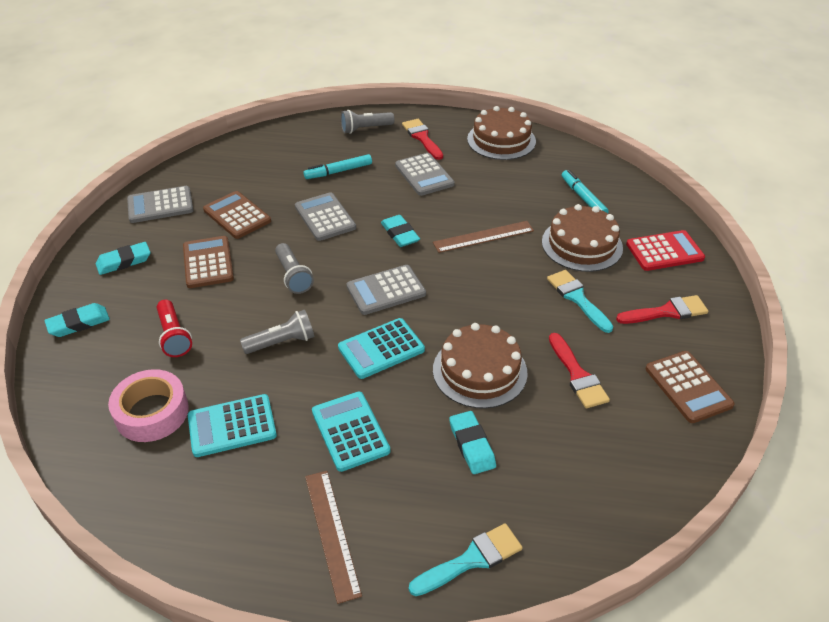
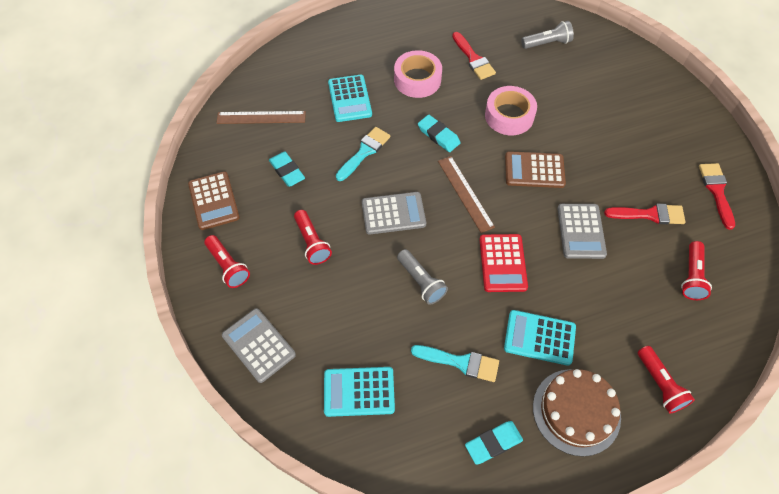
brown cake: 3 -> 1
brown calculator: 3 -> 2
grey calculator: 4 -> 3
grey flashlight: 3 -> 2
pink tape: 1 -> 2
red flashlight: 1 -> 4
turquoise eraser: 4 -> 3
turquoise marker: 2 -> 0

